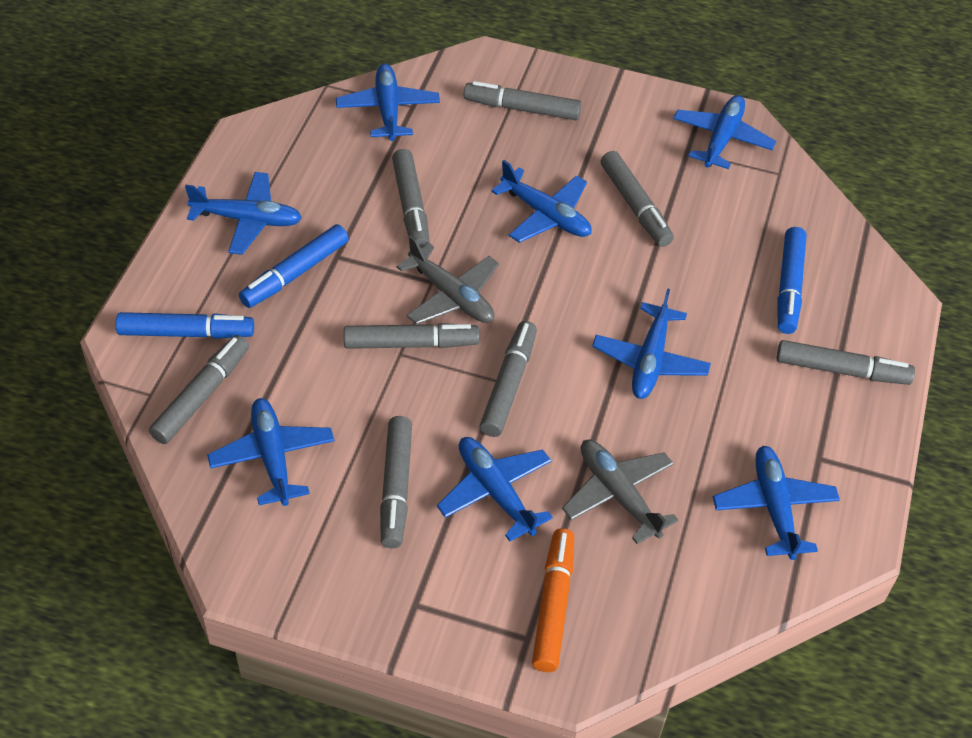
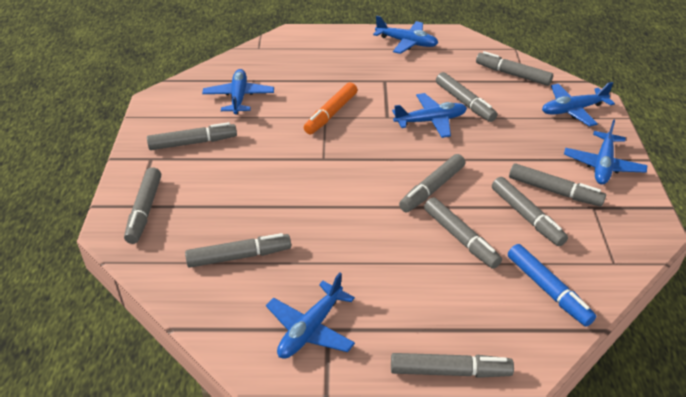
blue marker: 3 -> 1
blue plane: 8 -> 6
grey marker: 8 -> 10
grey plane: 2 -> 0

